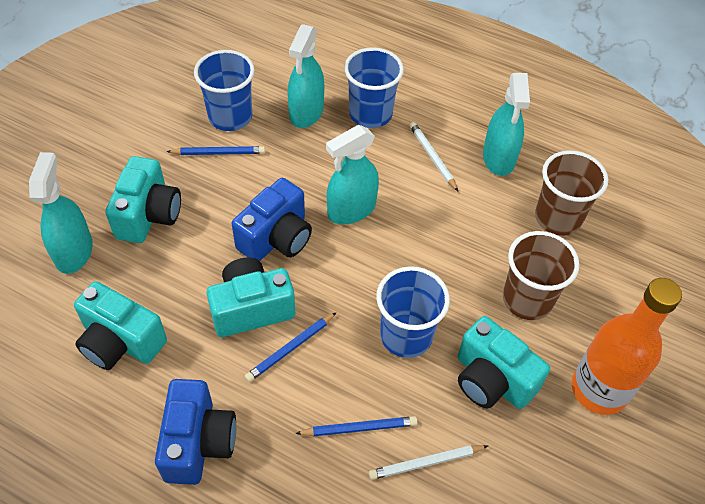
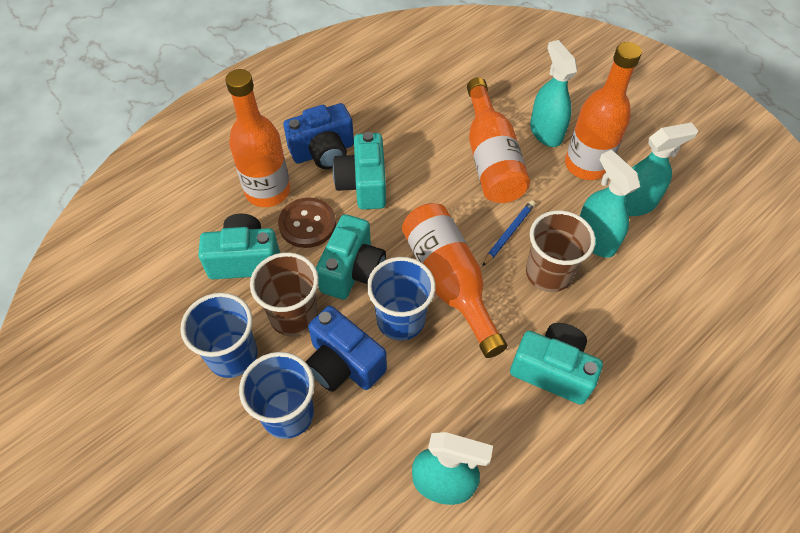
blue pencil: 3 -> 1
brown button: 0 -> 1
orange bottle: 1 -> 4
white pencil: 2 -> 0

